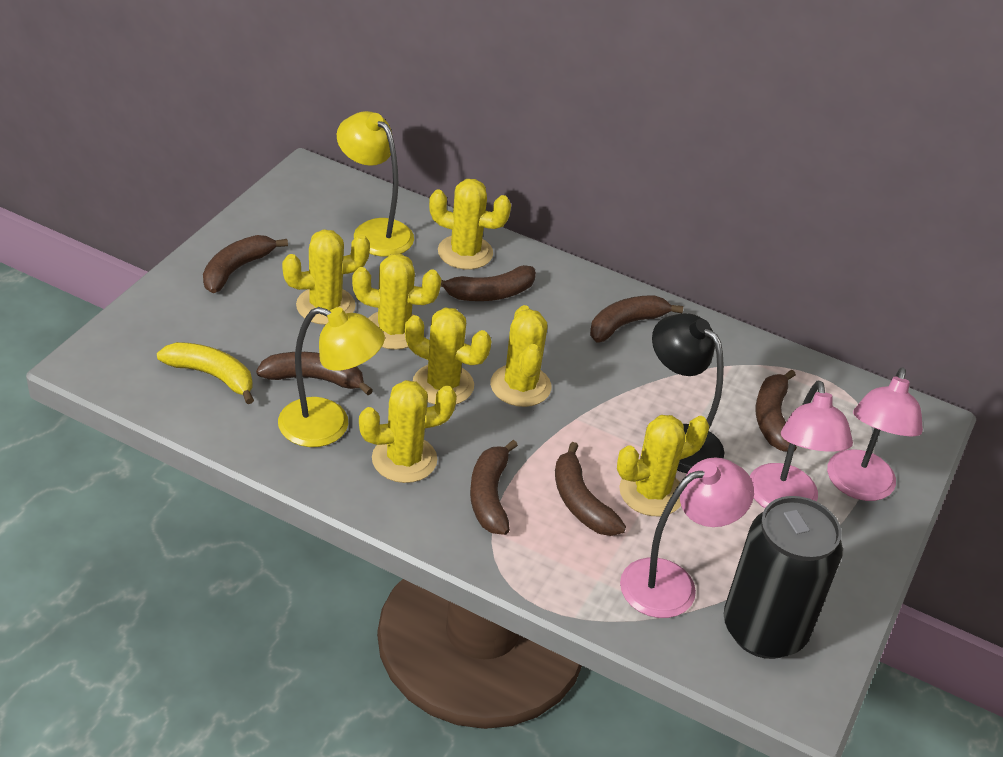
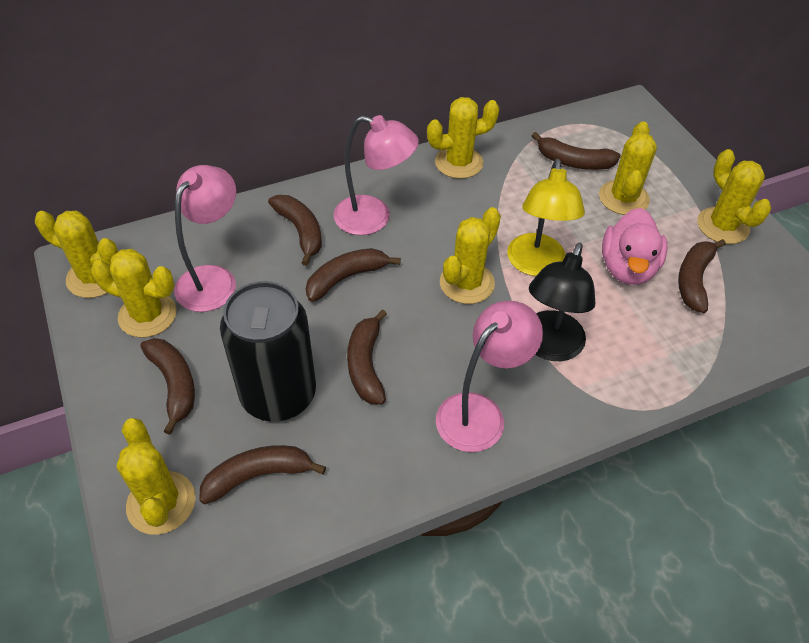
pink duck: 0 -> 1
yellow banana: 1 -> 0
yellow lamp: 2 -> 1

